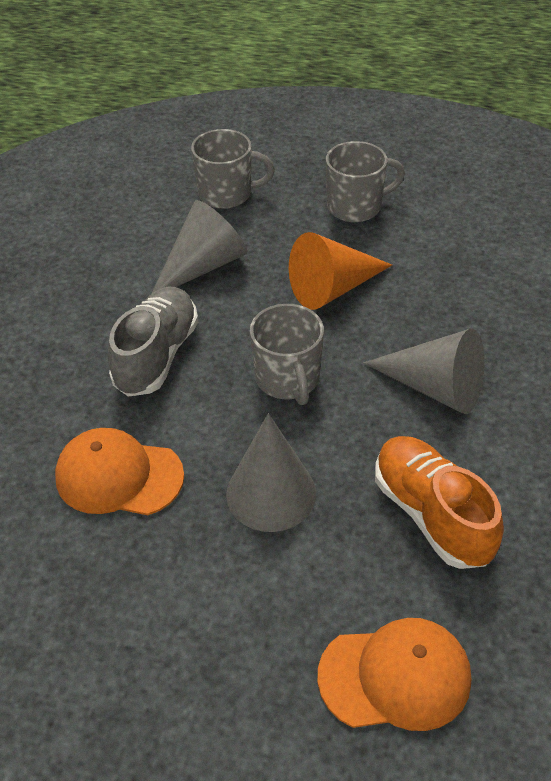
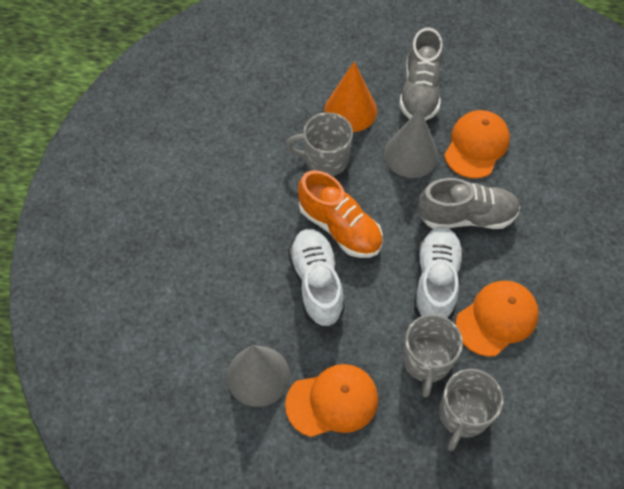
grey cone: 3 -> 2
grey shoe: 1 -> 2
orange cap: 2 -> 3
white shoe: 0 -> 2

